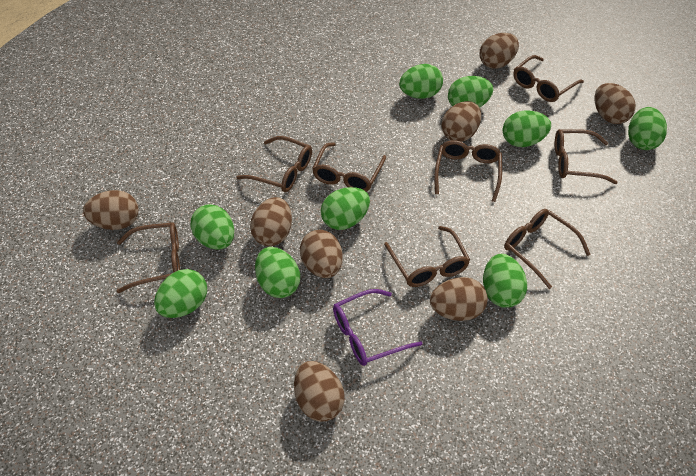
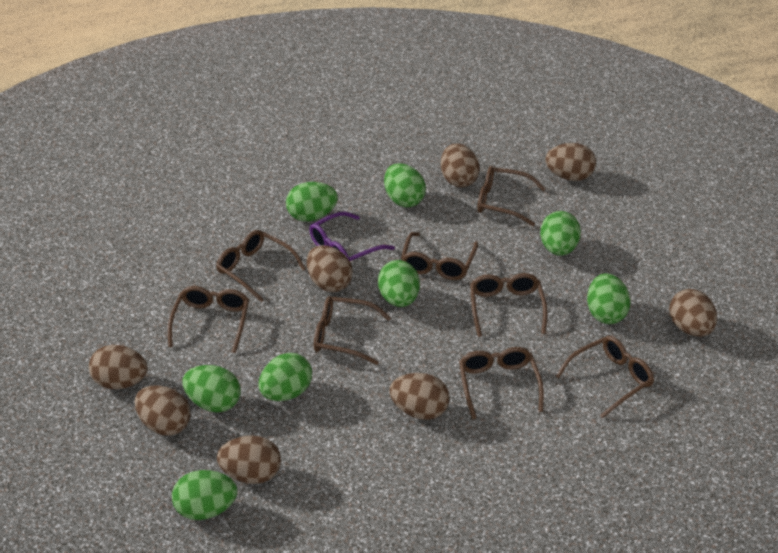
green egg: 9 -> 8

